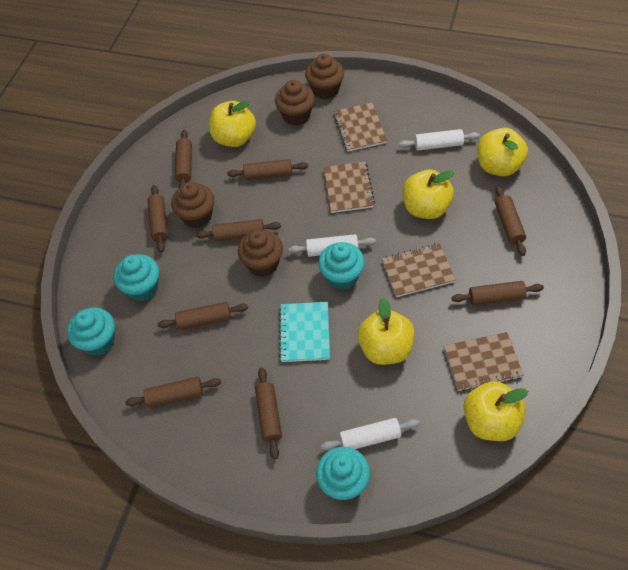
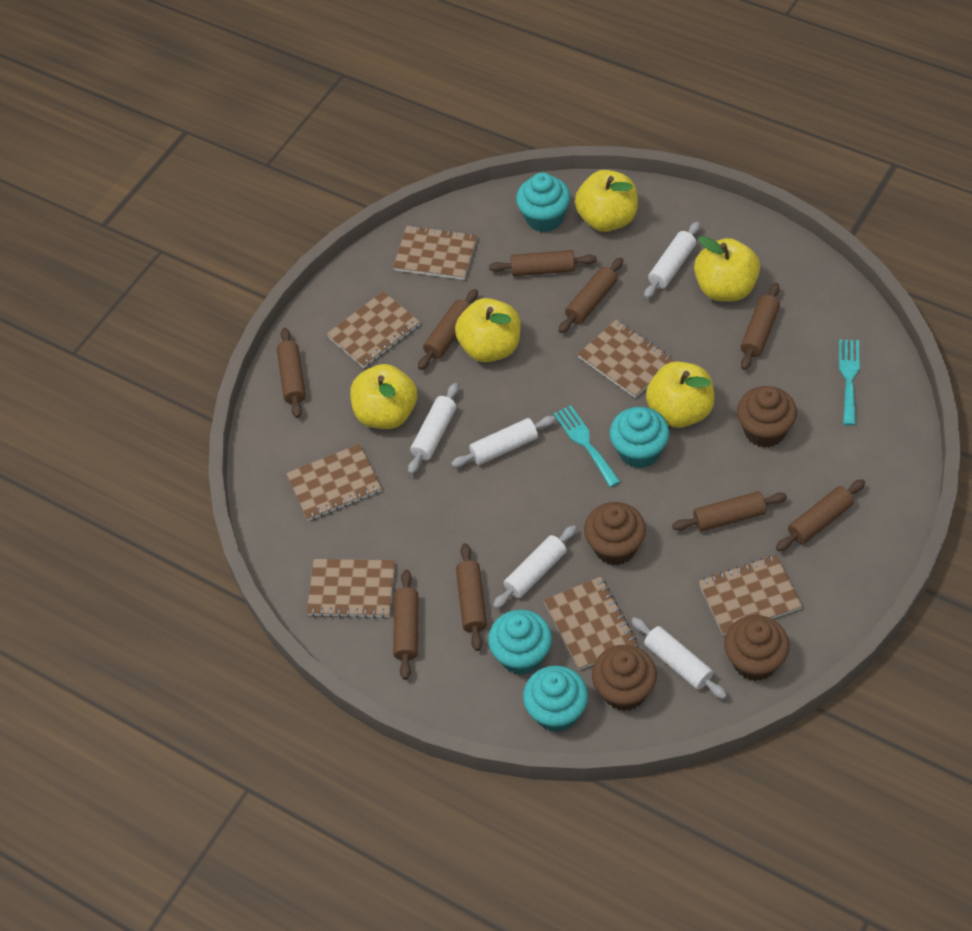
brown notebook: 4 -> 7
turquoise fork: 0 -> 2
turquoise notebook: 1 -> 0
white rolling pin: 3 -> 5

